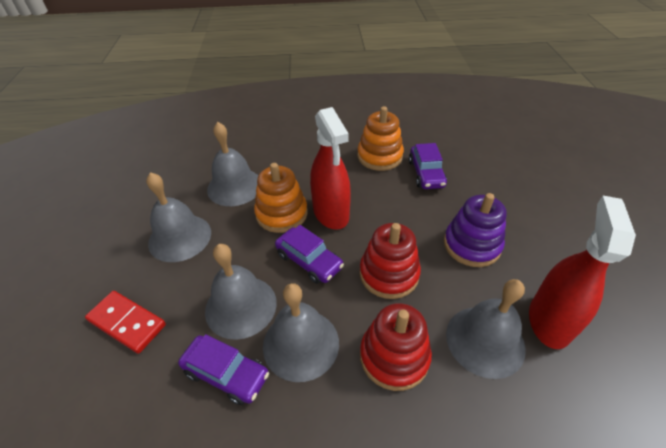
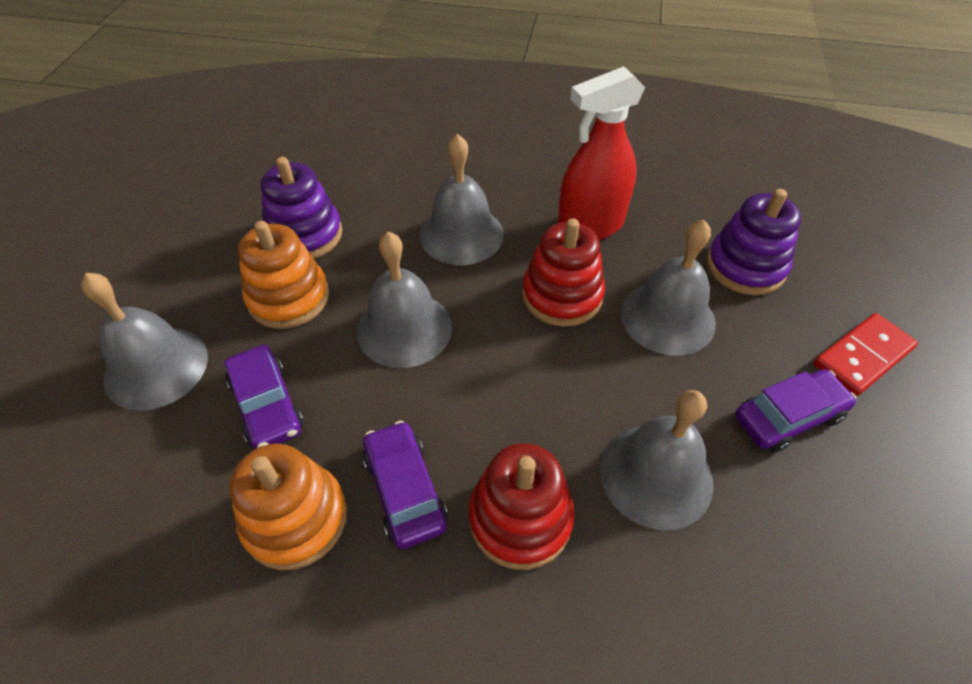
purple stacking toy: 1 -> 2
red spray bottle: 2 -> 1

